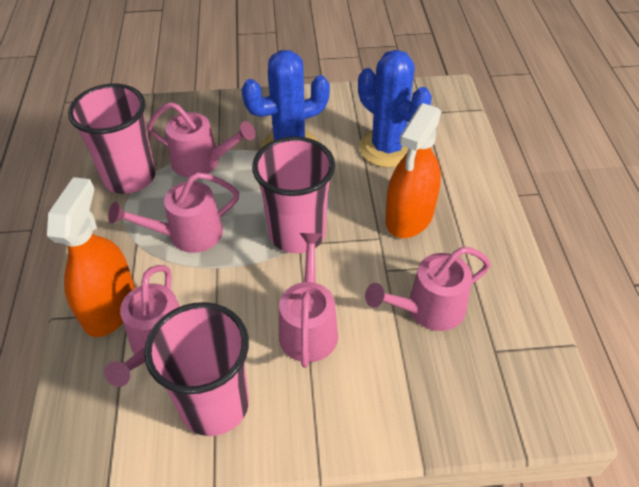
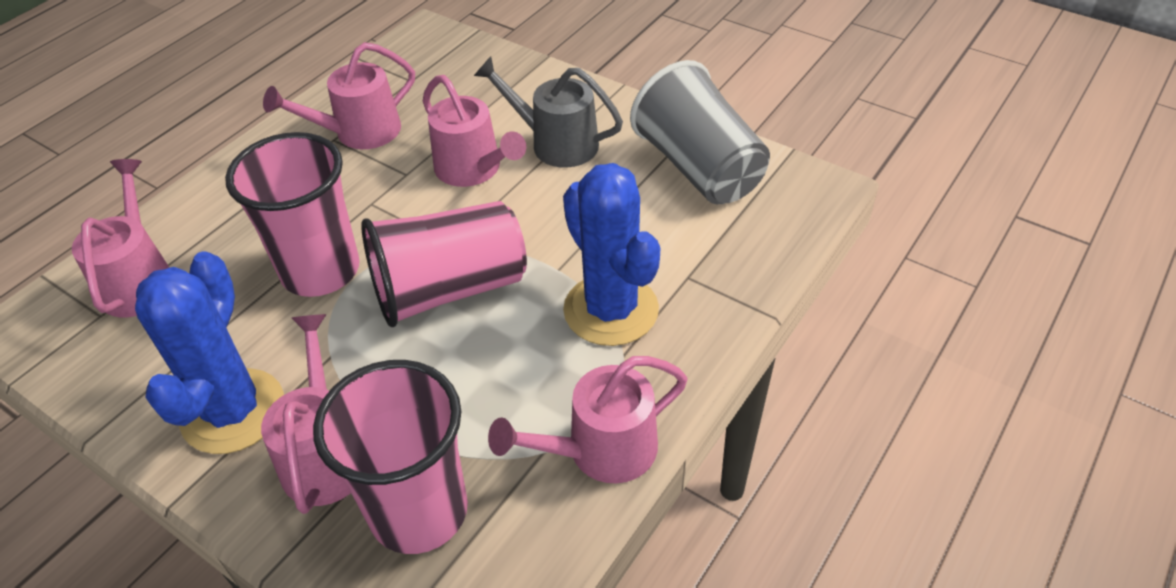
grey cup: 0 -> 1
grey watering can: 0 -> 1
orange spray bottle: 2 -> 0

